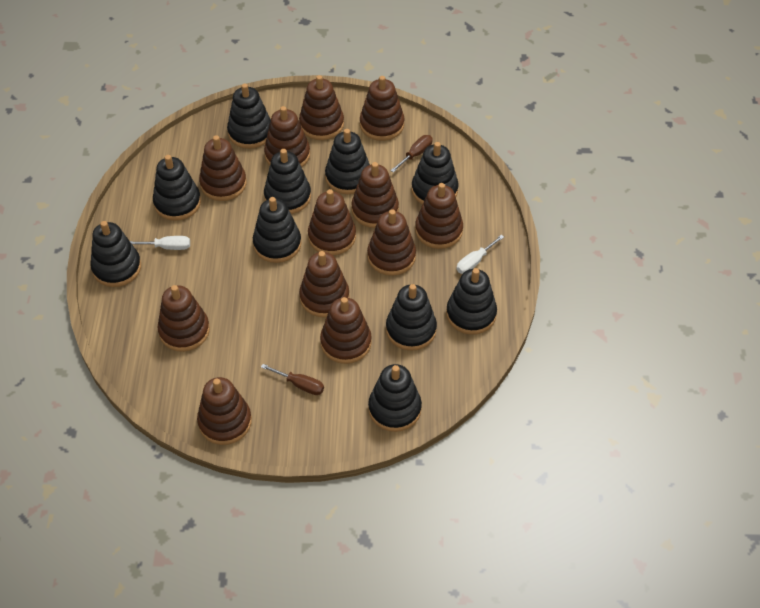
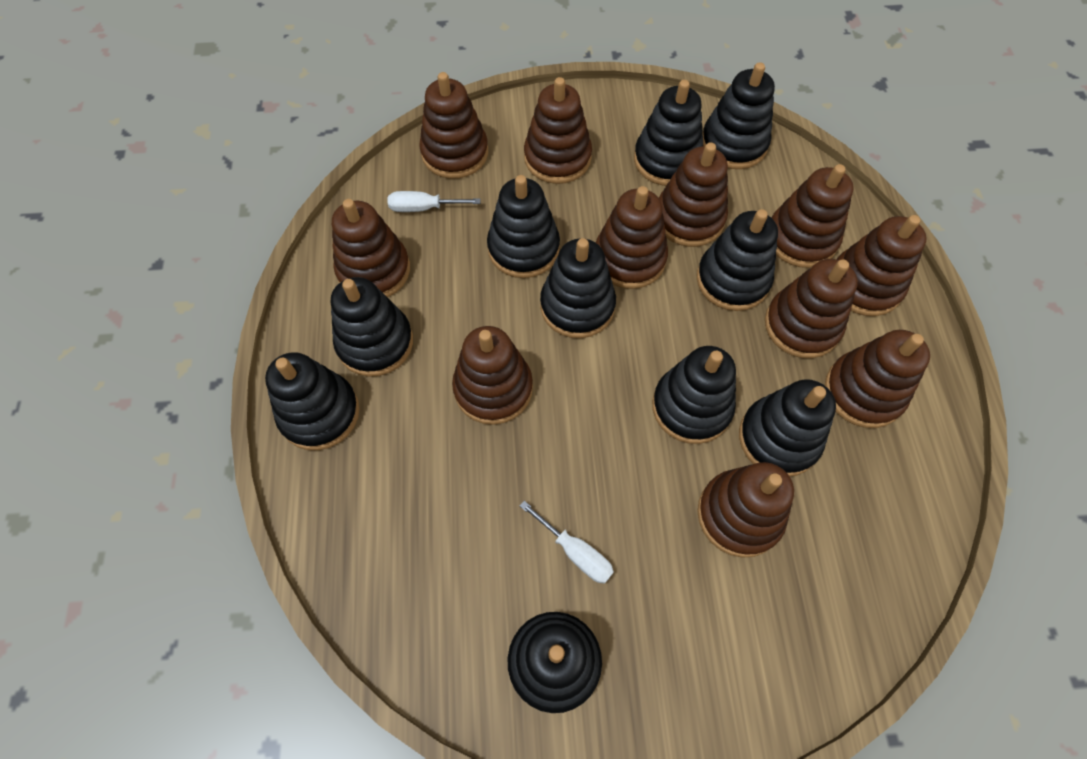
brown screwdriver: 2 -> 0
brown stacking toy: 12 -> 11

